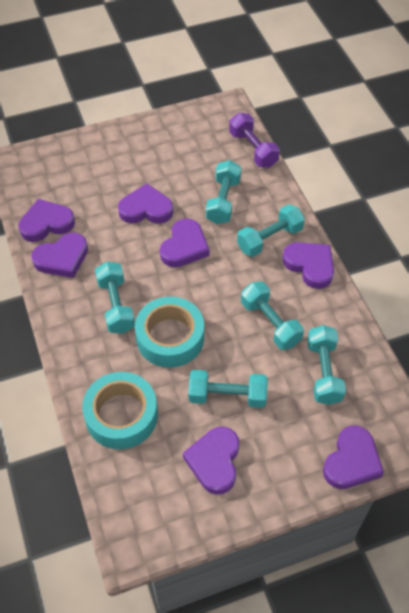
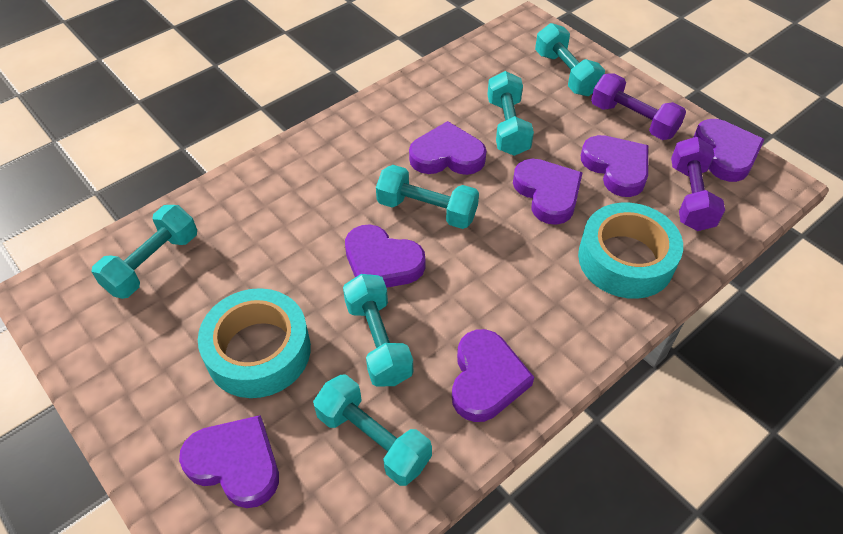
purple dumbbell: 1 -> 2

